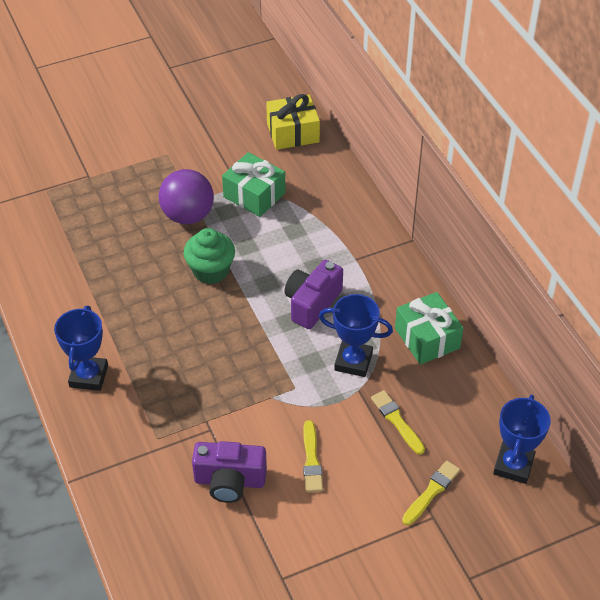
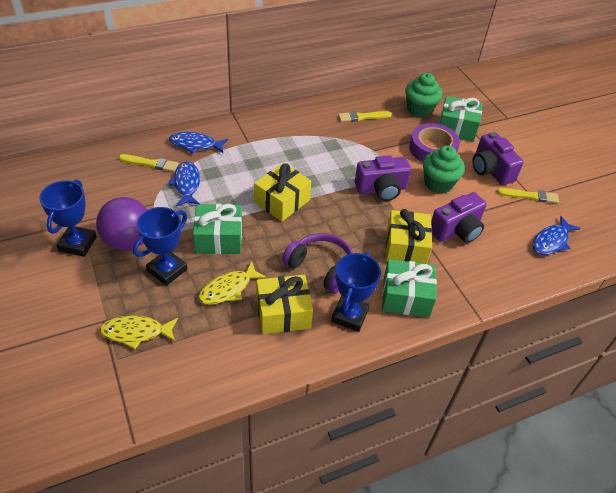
blue fish: 0 -> 3
green cupcake: 1 -> 2
green gift: 2 -> 3
purple camera: 2 -> 3
purple headphones: 0 -> 1
purple tape: 0 -> 1
yellow fish: 0 -> 2
yellow gift: 1 -> 3

